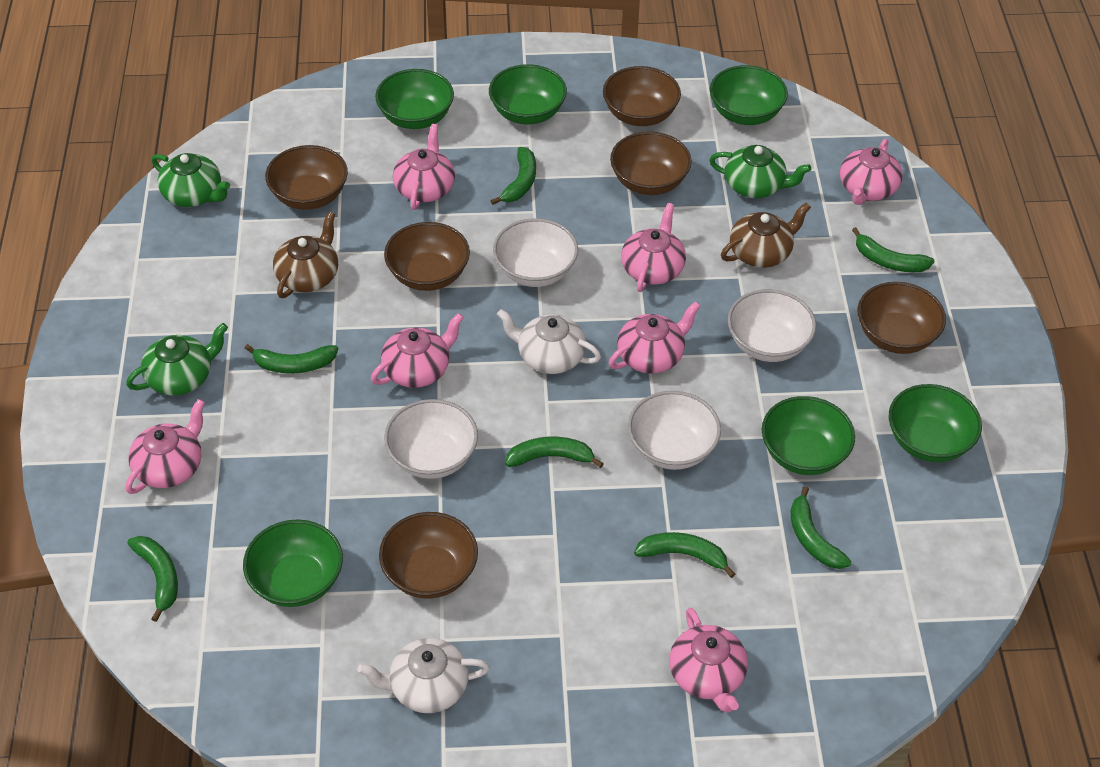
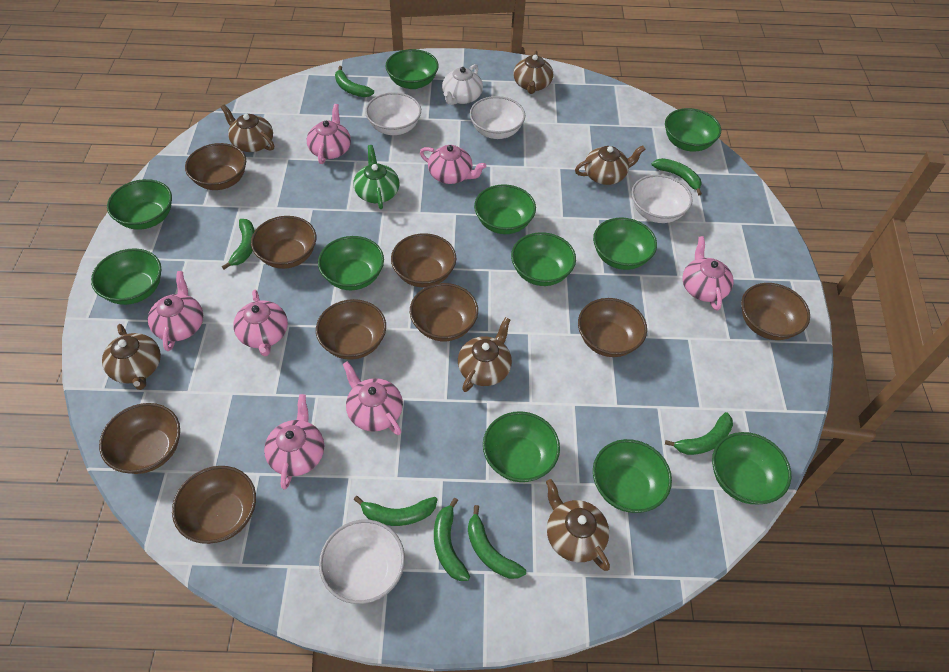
brown bowl: 6 -> 9
brown teapot: 2 -> 6
green bowl: 6 -> 11
green teapot: 3 -> 1
white teapot: 2 -> 1

